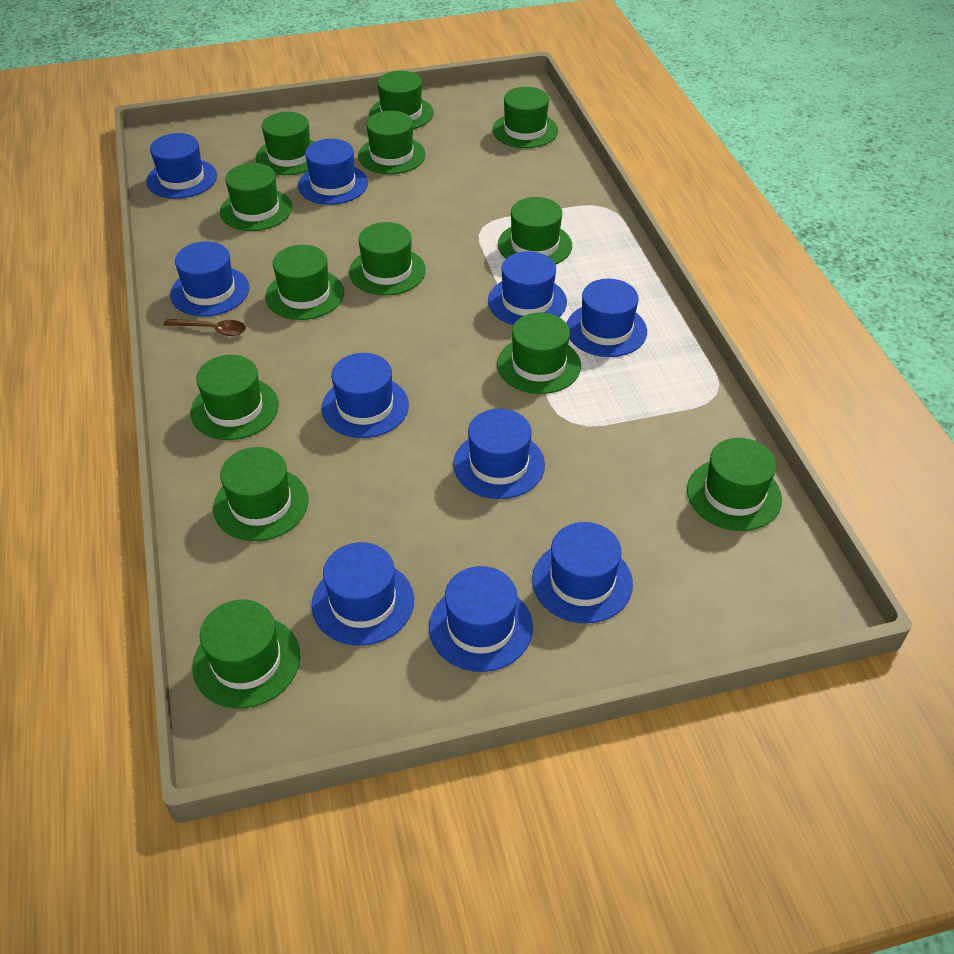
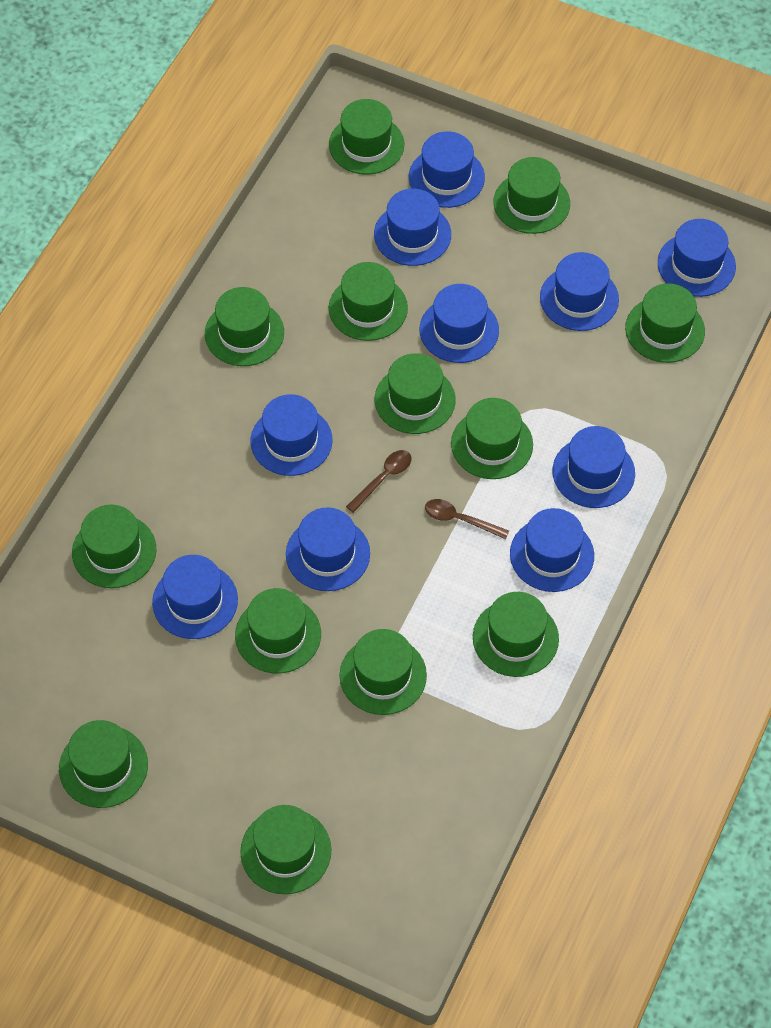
brown spoon: 1 -> 2

